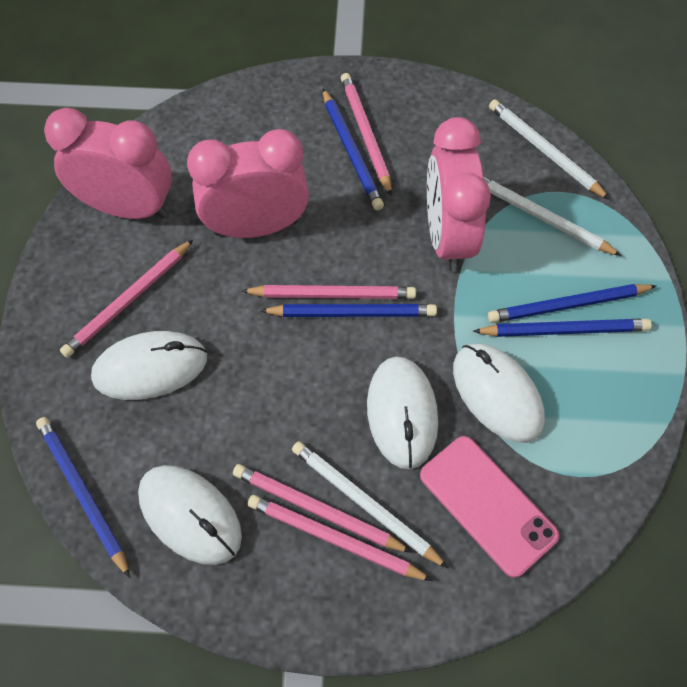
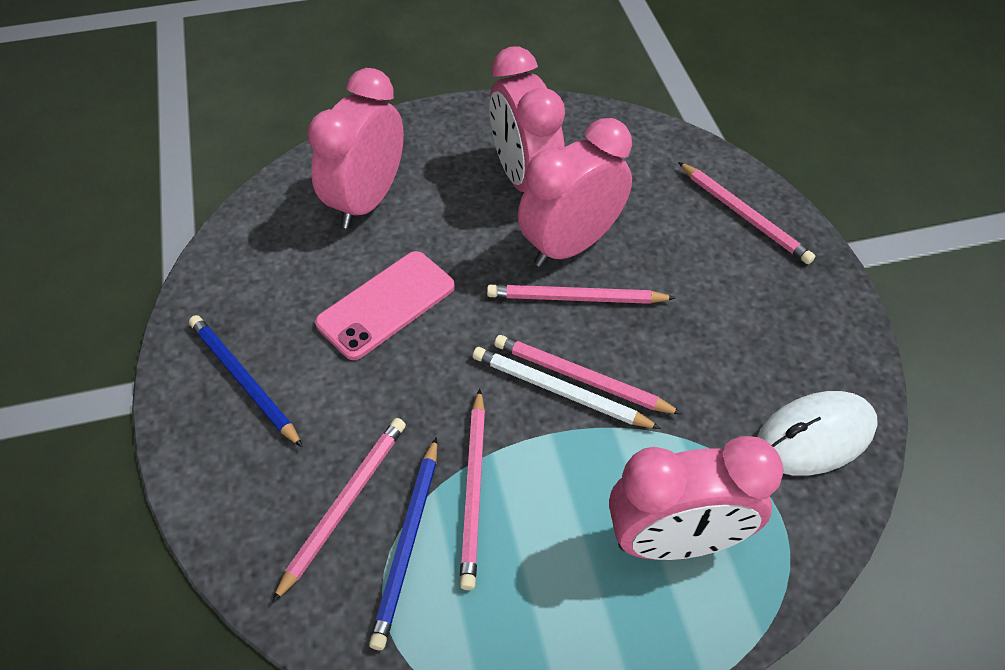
blue pencil: 5 -> 2
pink clock: 3 -> 4
white mouse: 4 -> 1
white pencil: 3 -> 1

